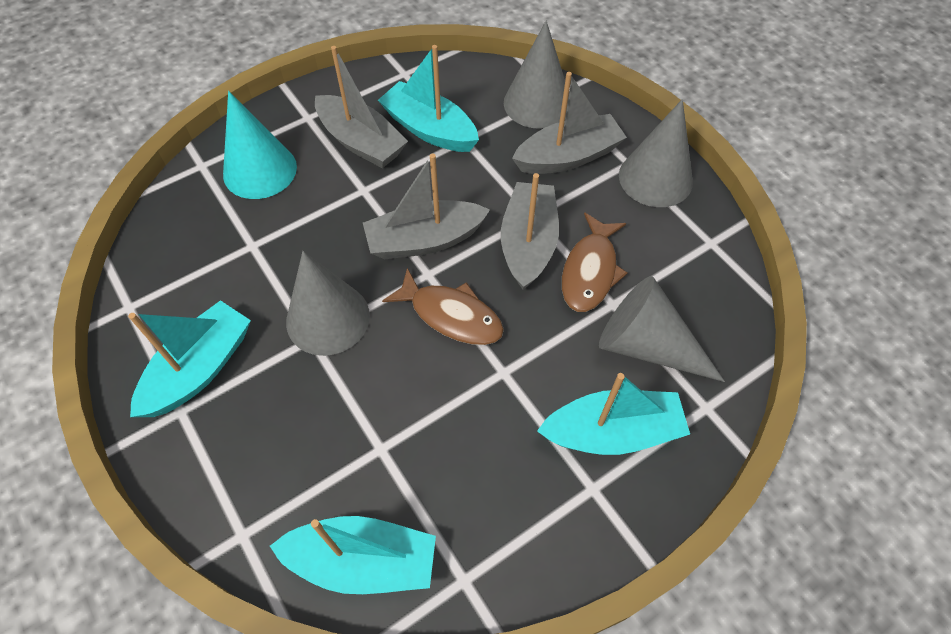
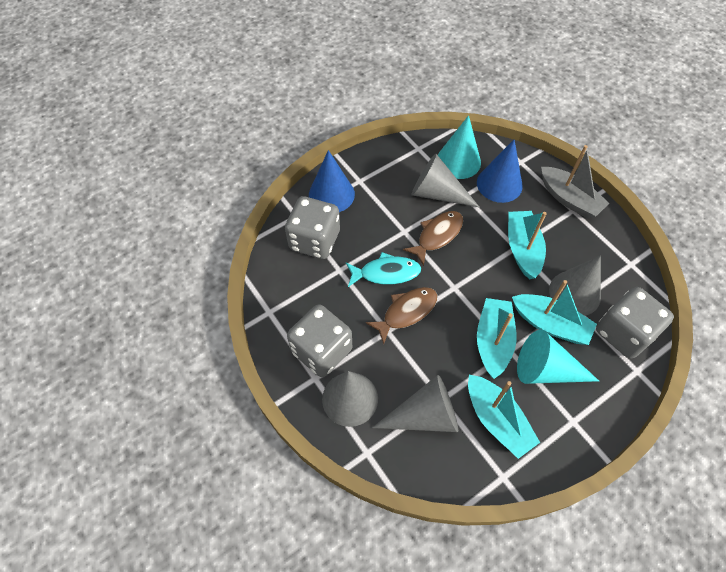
blue cone: 0 -> 2
grey boat: 4 -> 1
grey dice: 0 -> 3
turquoise cone: 1 -> 2
turquoise fish: 0 -> 1

